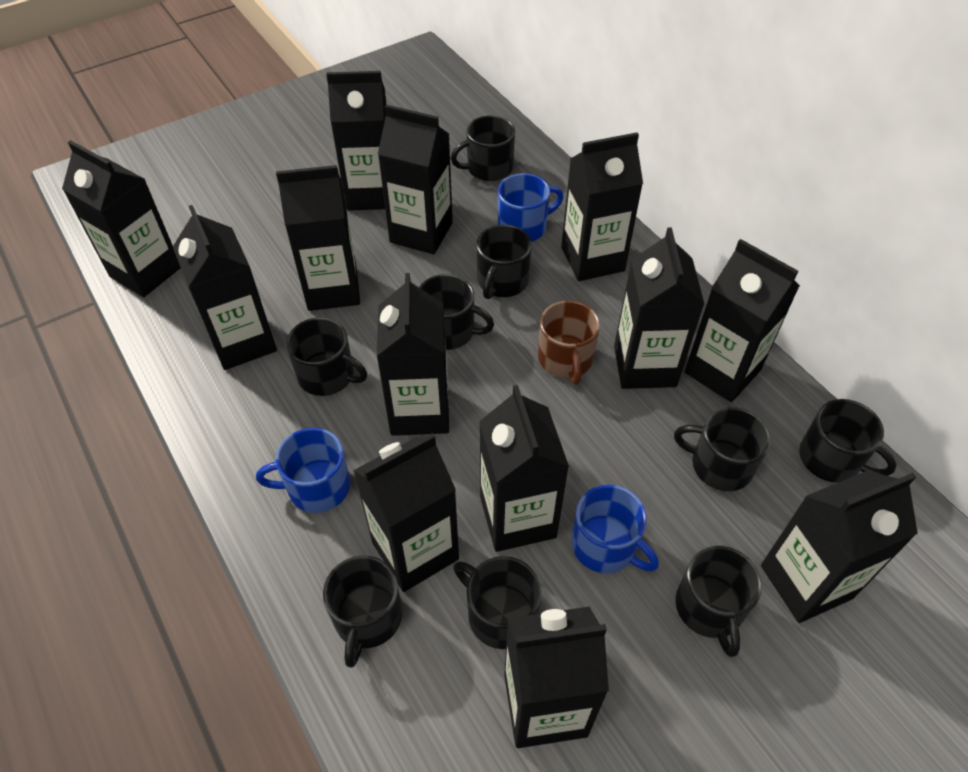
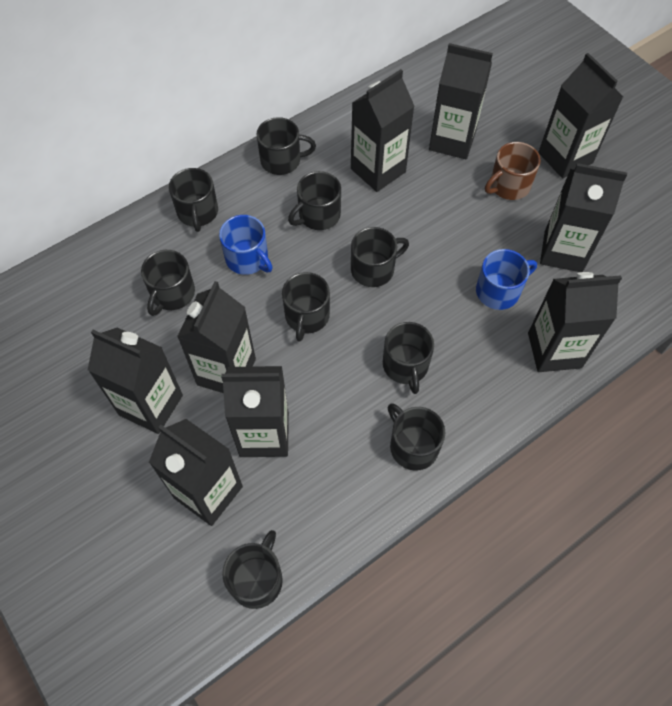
black carton: 13 -> 9
blue mug: 3 -> 2

